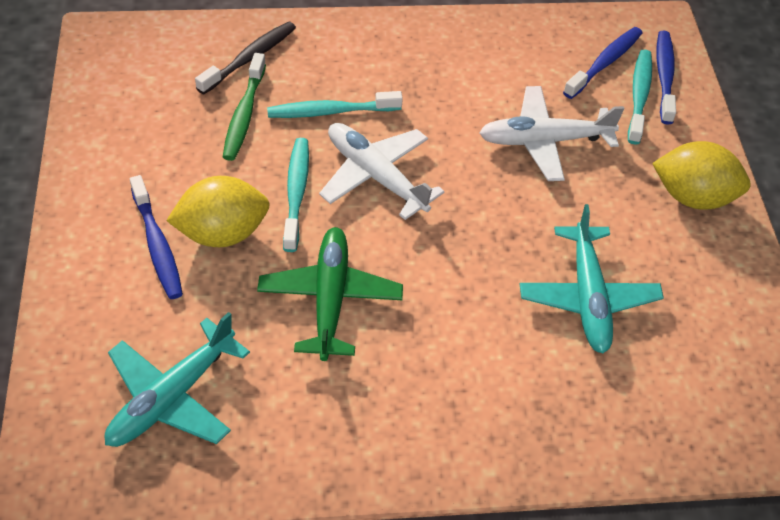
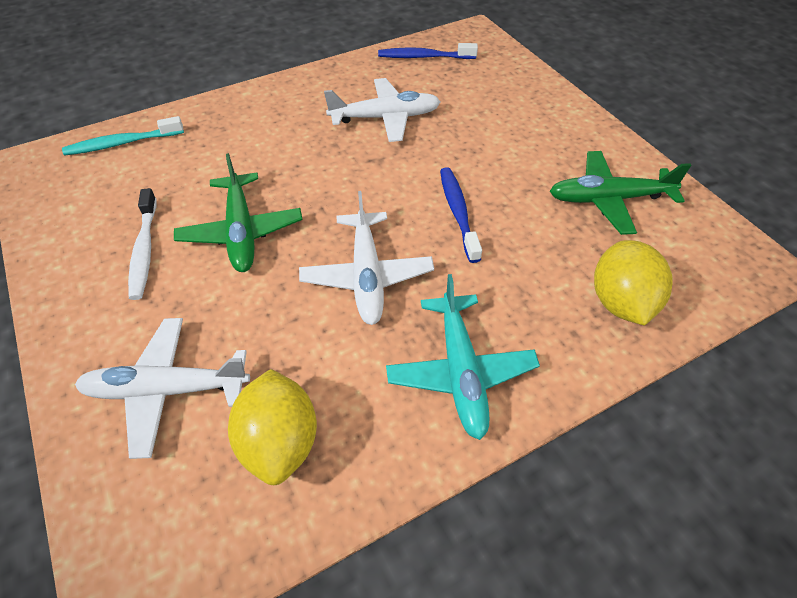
black toothbrush: 1 -> 0
blue toothbrush: 3 -> 2
green plane: 1 -> 2
green toothbrush: 1 -> 0
turquoise plane: 2 -> 1
turquoise toothbrush: 3 -> 1
white plane: 2 -> 3
white toothbrush: 0 -> 1

